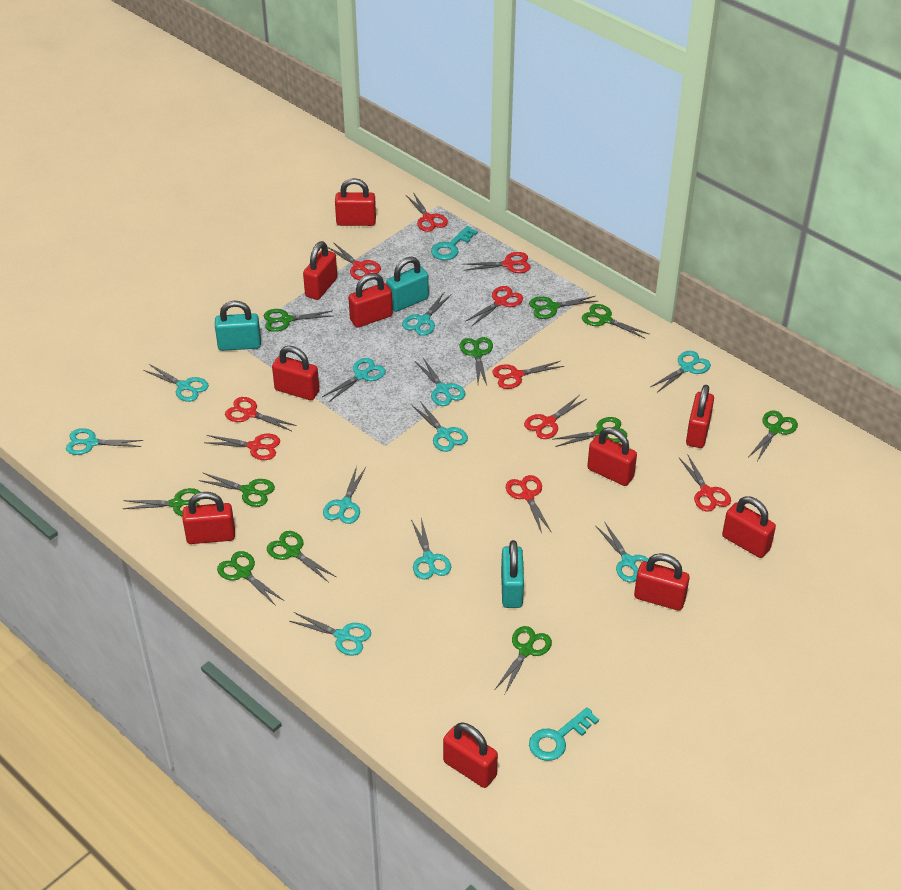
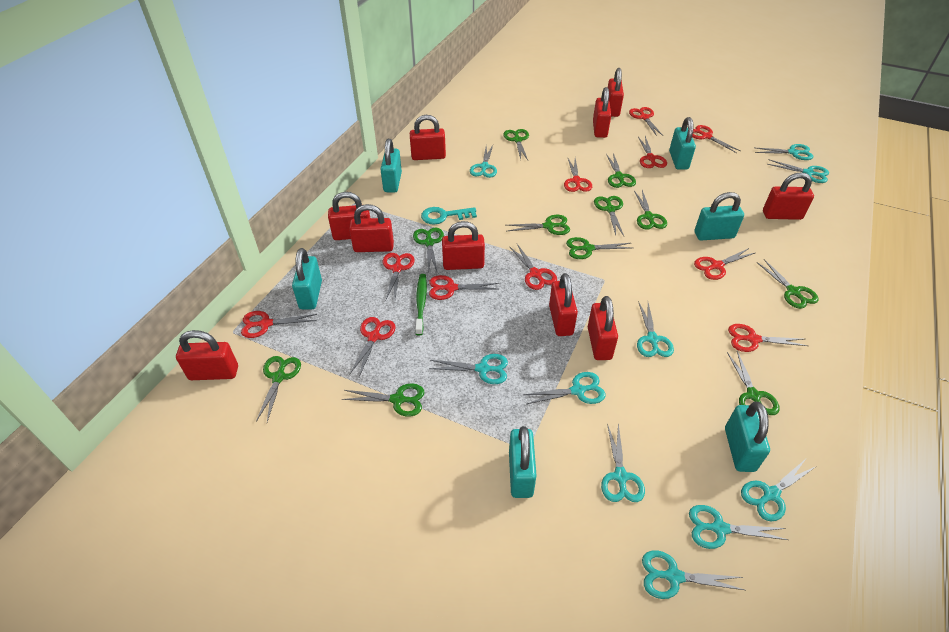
green toothbrush: 0 -> 1
red scissors: 10 -> 11
turquoise key: 2 -> 1
turquoise padlock: 3 -> 6
turquoise scissors: 11 -> 10

